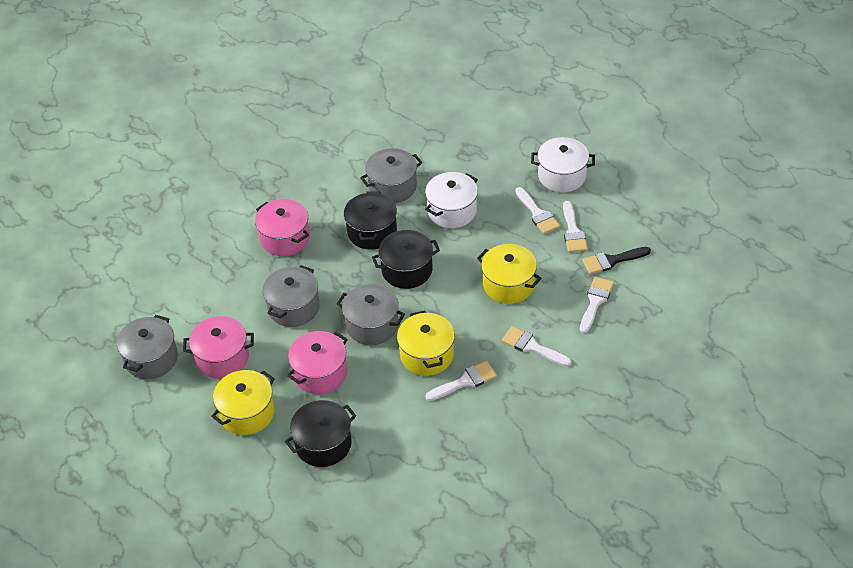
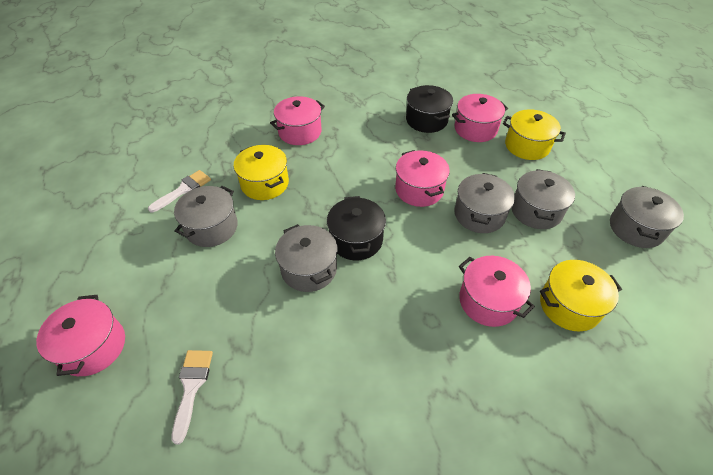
black brush: 1 -> 0
black pot: 3 -> 2
grey pot: 4 -> 5
pink pot: 3 -> 5
white brush: 5 -> 2
white pot: 2 -> 0

